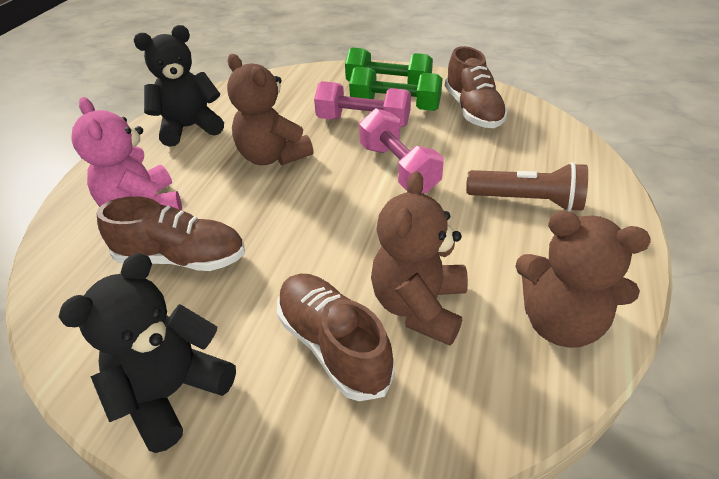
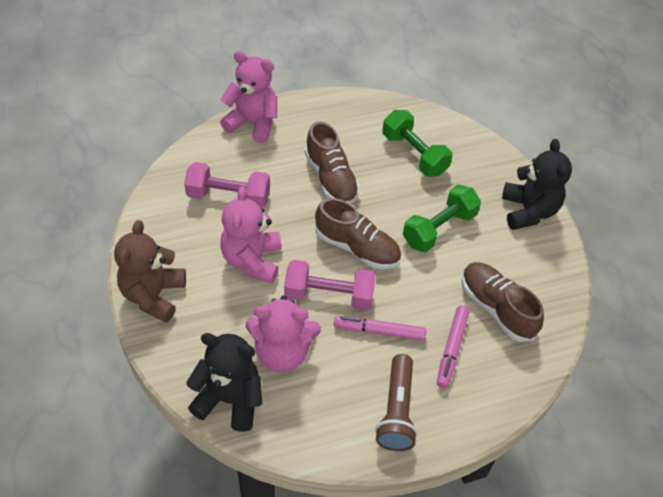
brown teddy bear: 3 -> 1
pink marker: 0 -> 2
pink teddy bear: 1 -> 3

